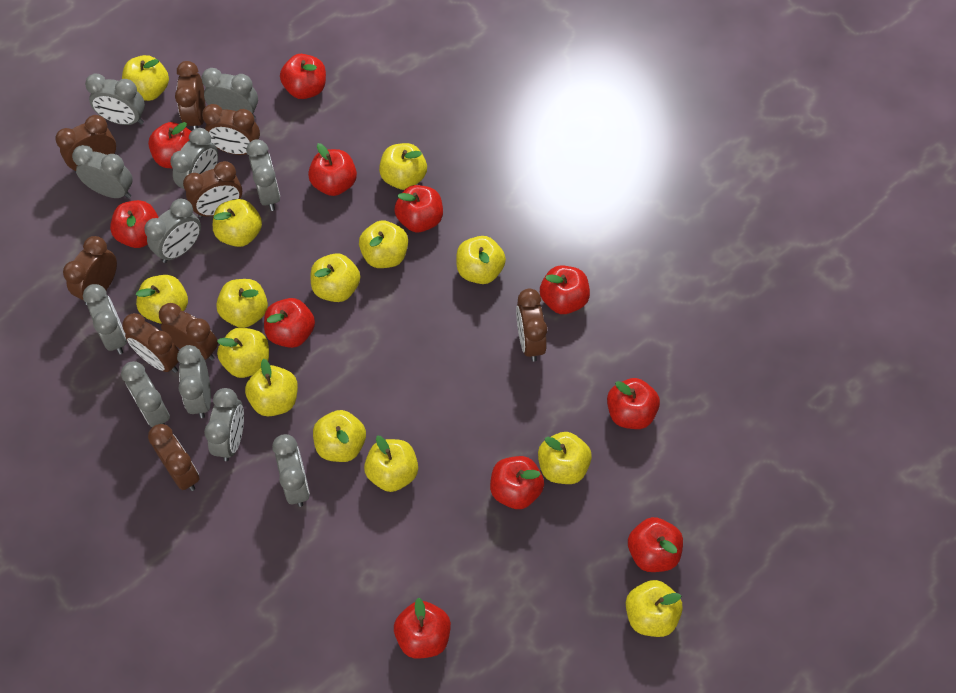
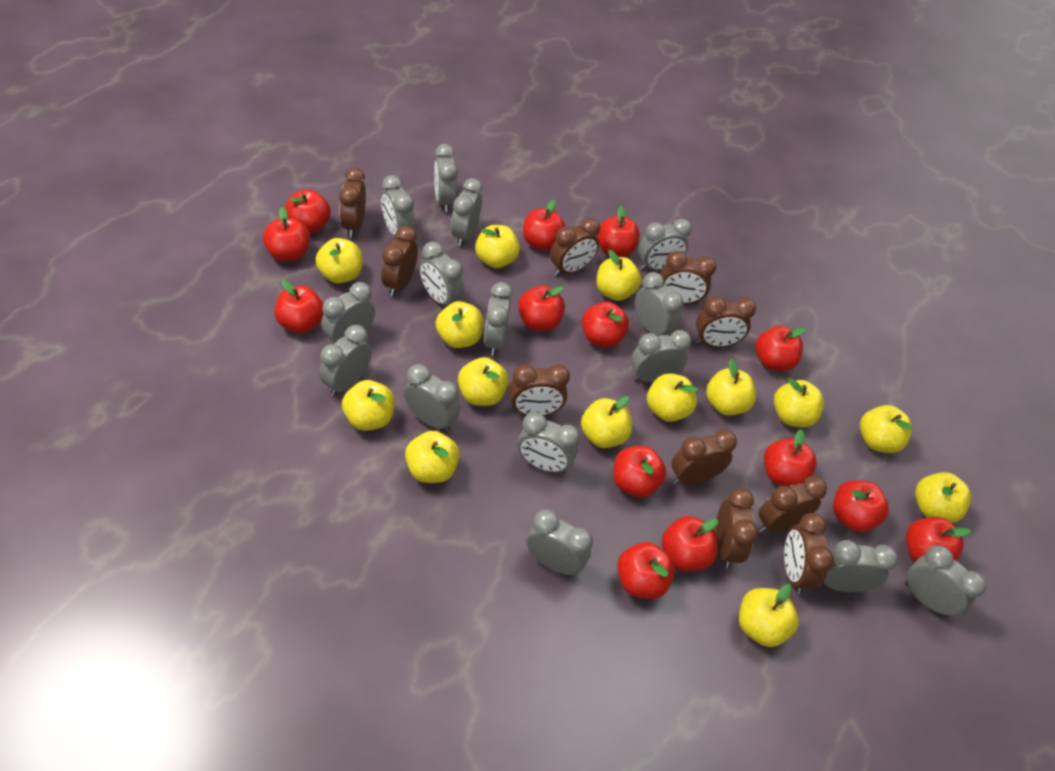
brown clock: 9 -> 10
grey clock: 11 -> 15
red apple: 11 -> 14

